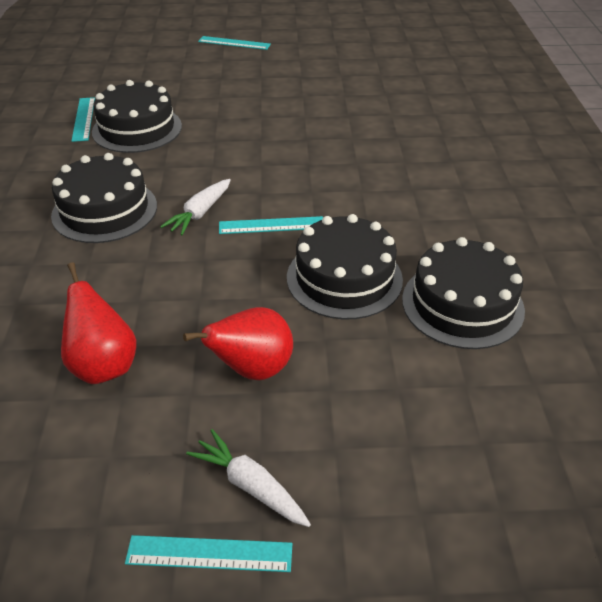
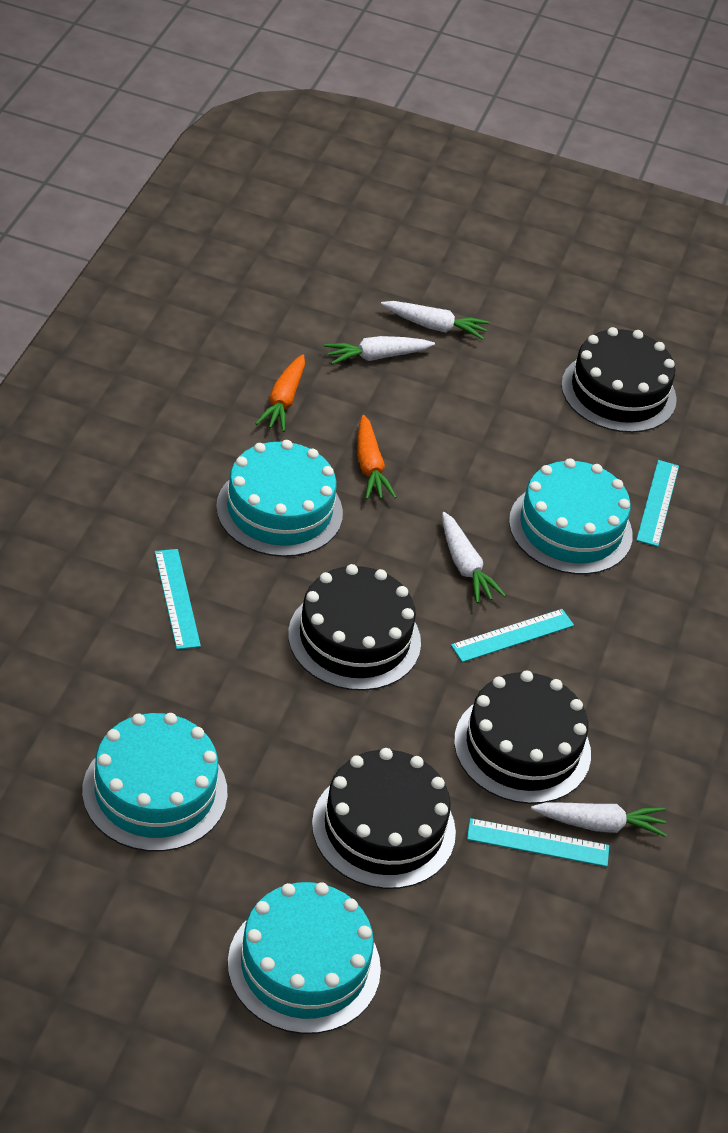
orange carrot: 0 -> 2
red pear: 2 -> 0
turquoise cake: 0 -> 4
white carrot: 2 -> 4

